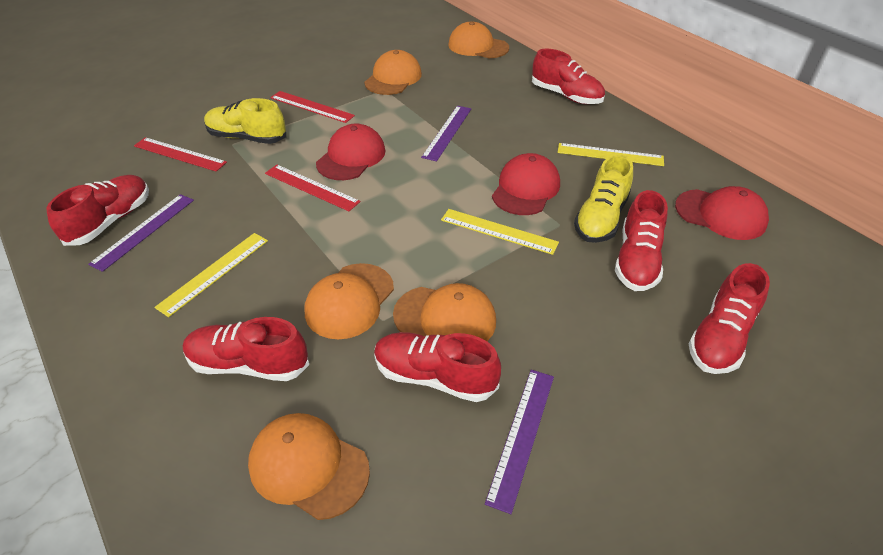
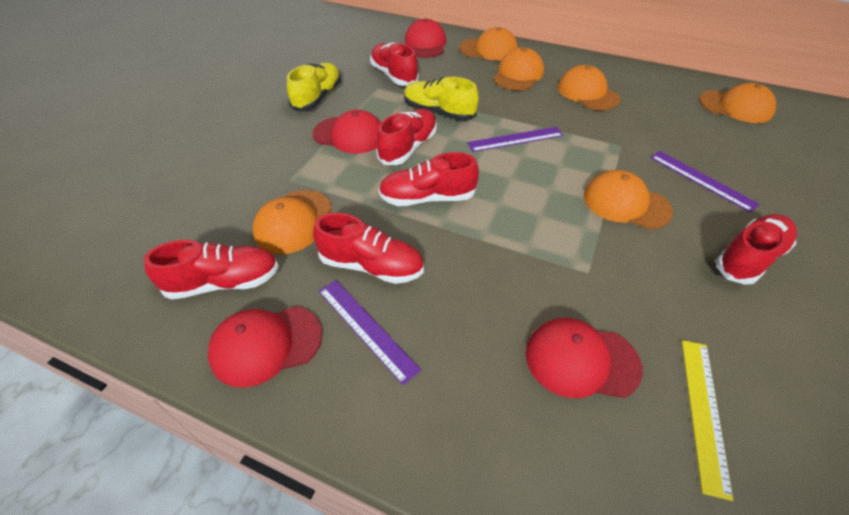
orange cap: 5 -> 6
red cap: 3 -> 4
red ruler: 3 -> 0
yellow ruler: 3 -> 1

